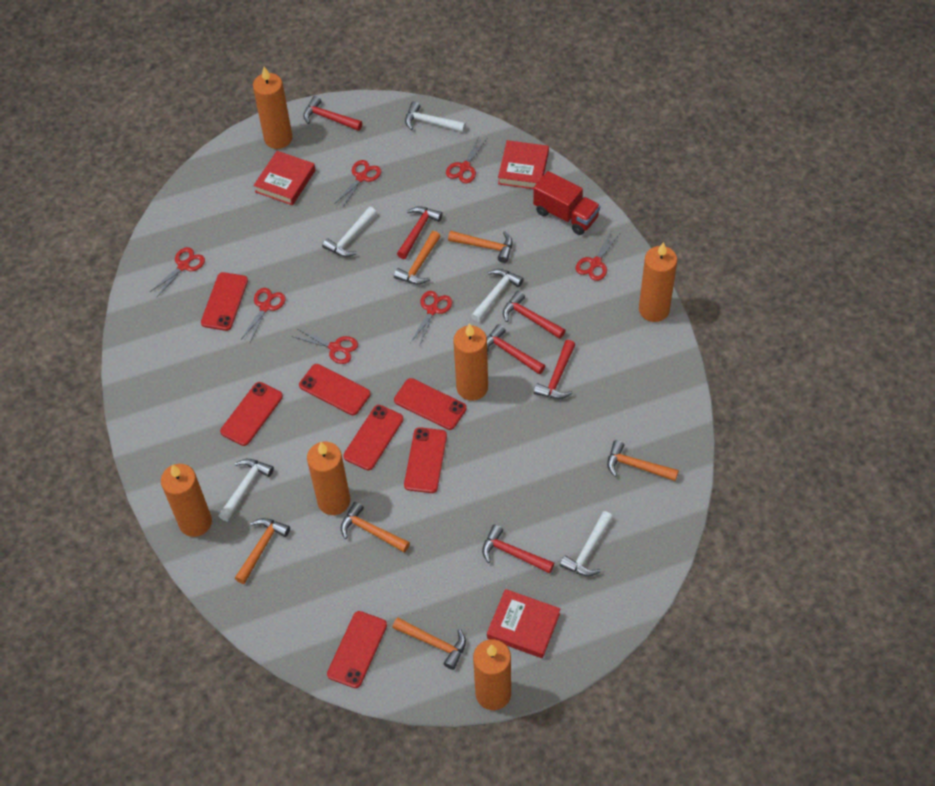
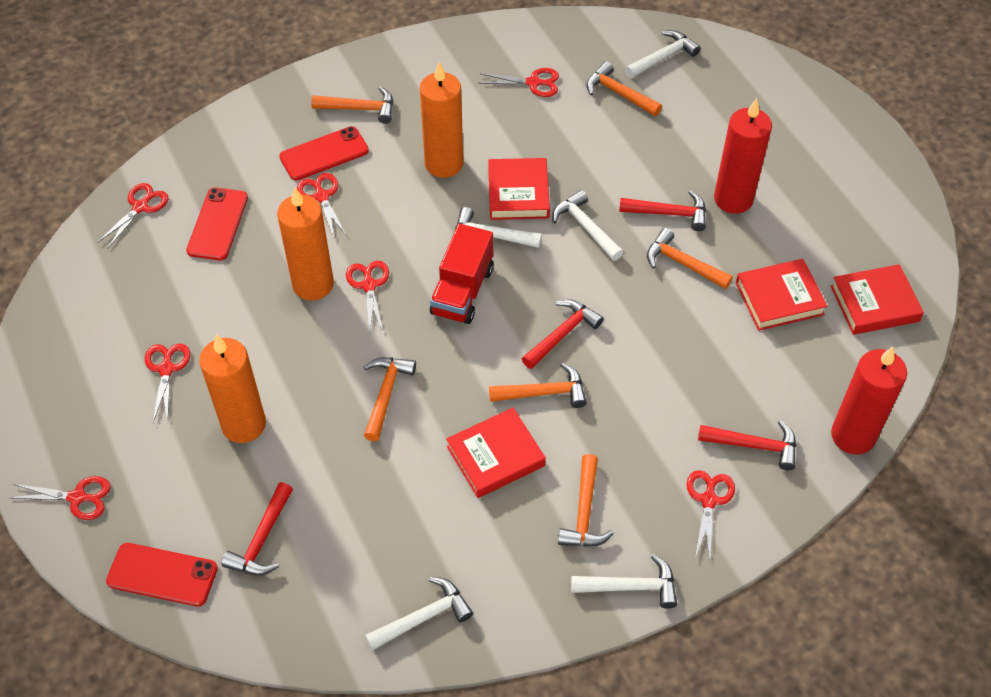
orange candle: 6 -> 3
red book: 3 -> 4
red candle: 0 -> 2
red hammer: 6 -> 4
red phone: 7 -> 3

